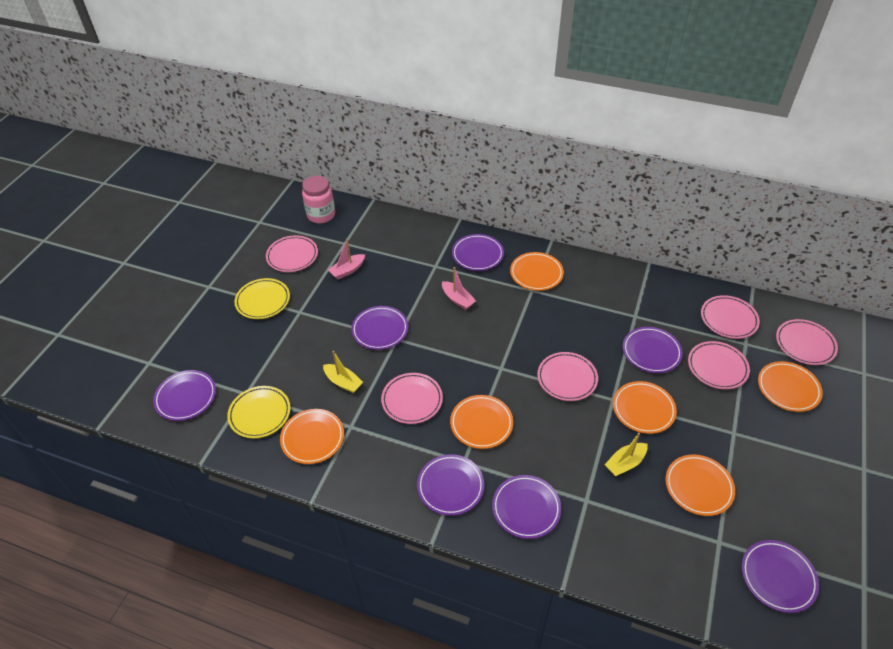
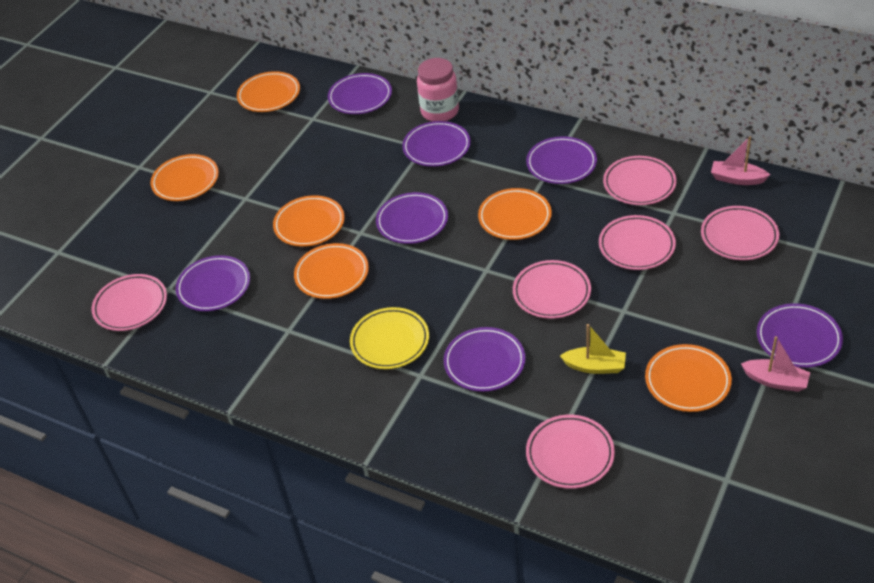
yellow boat: 2 -> 1
yellow plate: 2 -> 1

